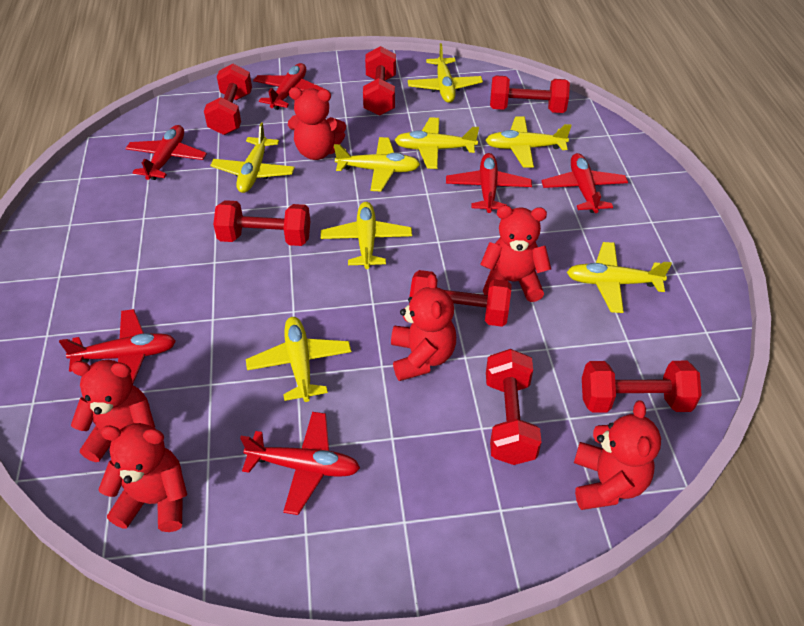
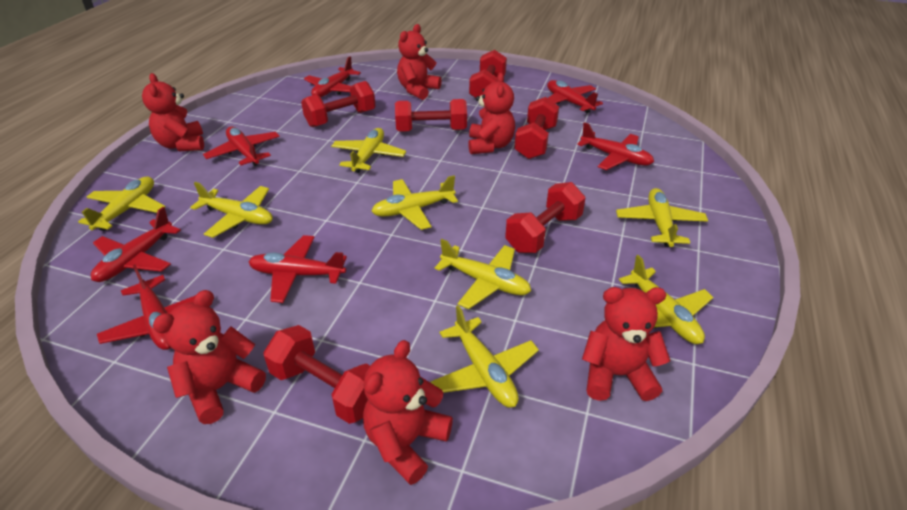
red dumbbell: 7 -> 6
red plane: 6 -> 7

